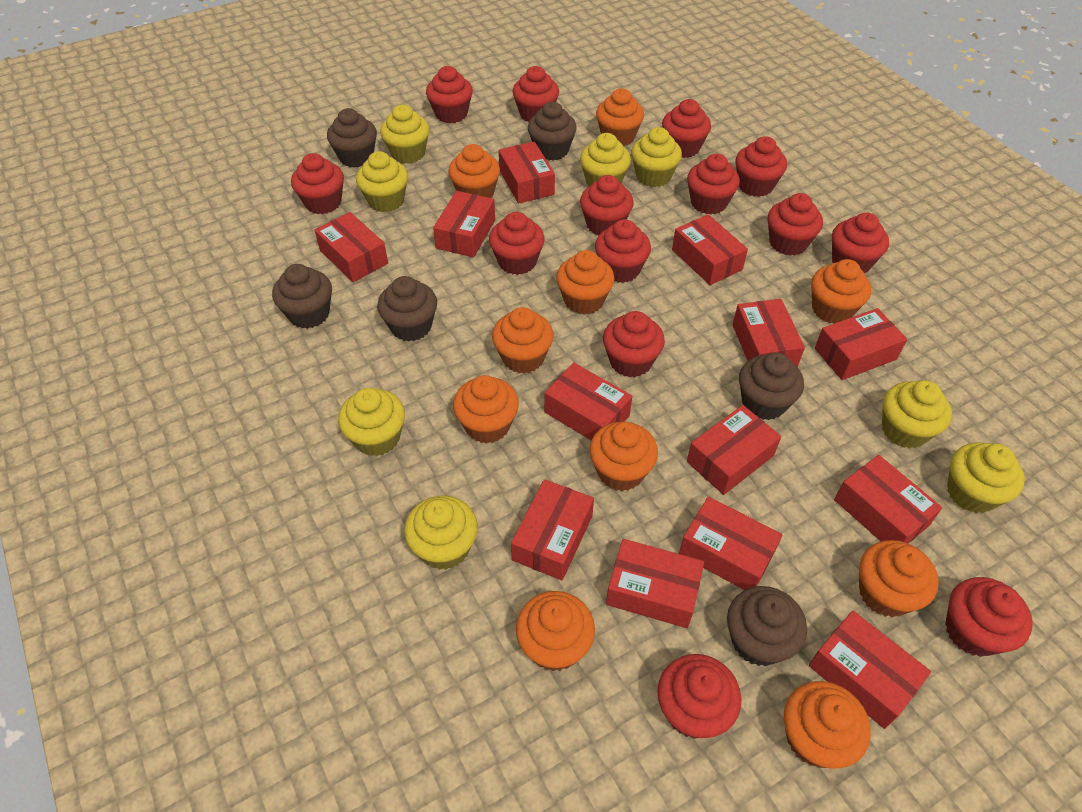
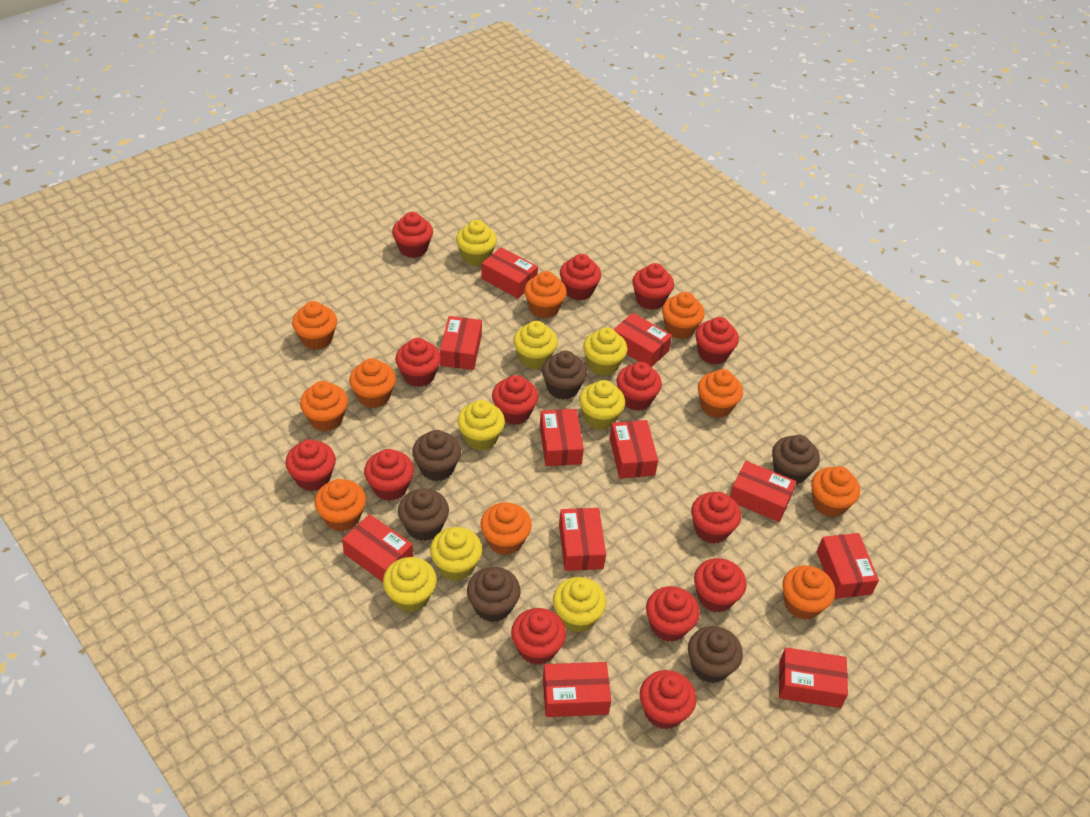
red box: 13 -> 11

